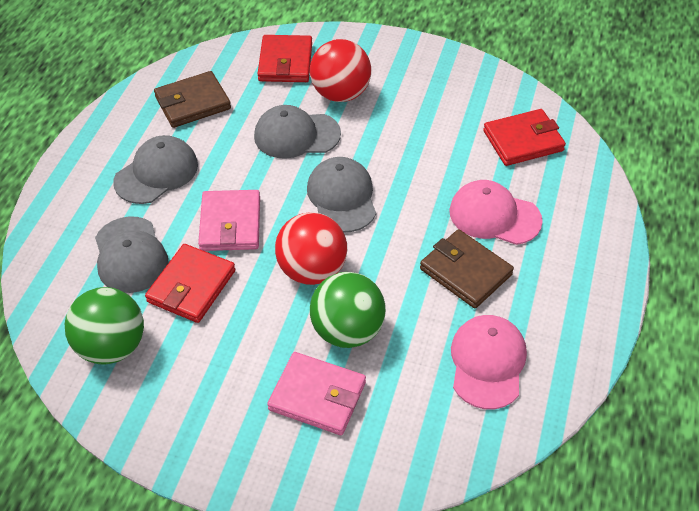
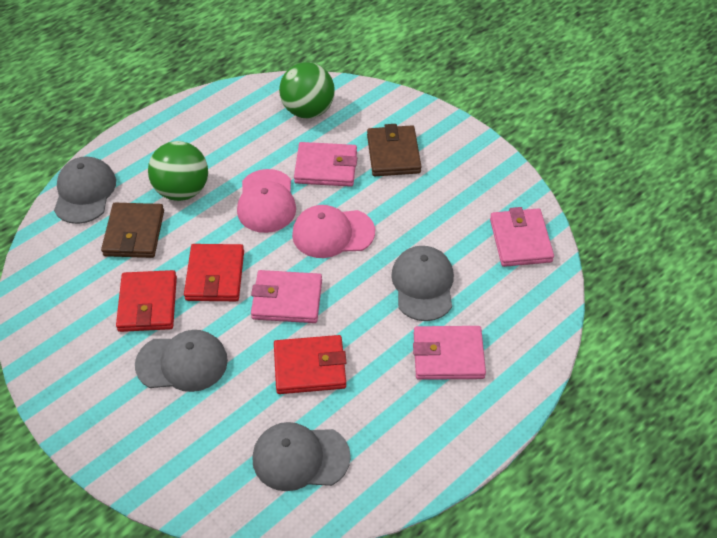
pink wallet: 2 -> 4
red ball: 2 -> 0

